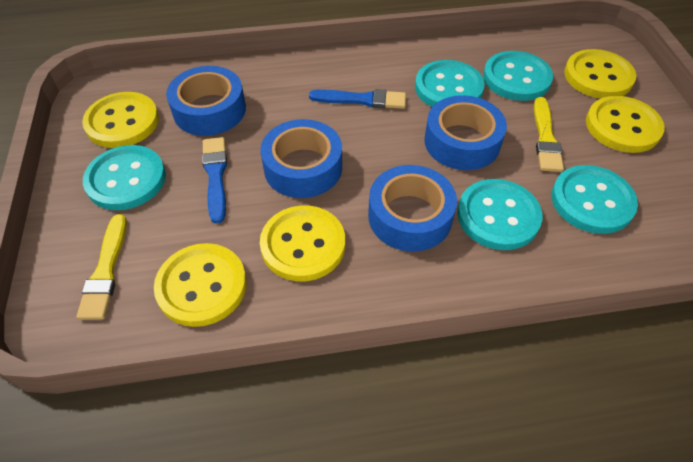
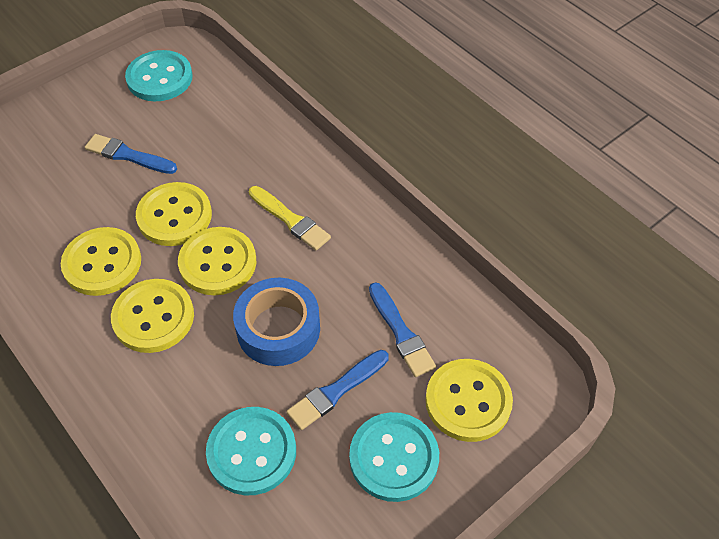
blue brush: 2 -> 3
blue tape: 4 -> 1
turquoise button: 5 -> 3
yellow brush: 2 -> 1

